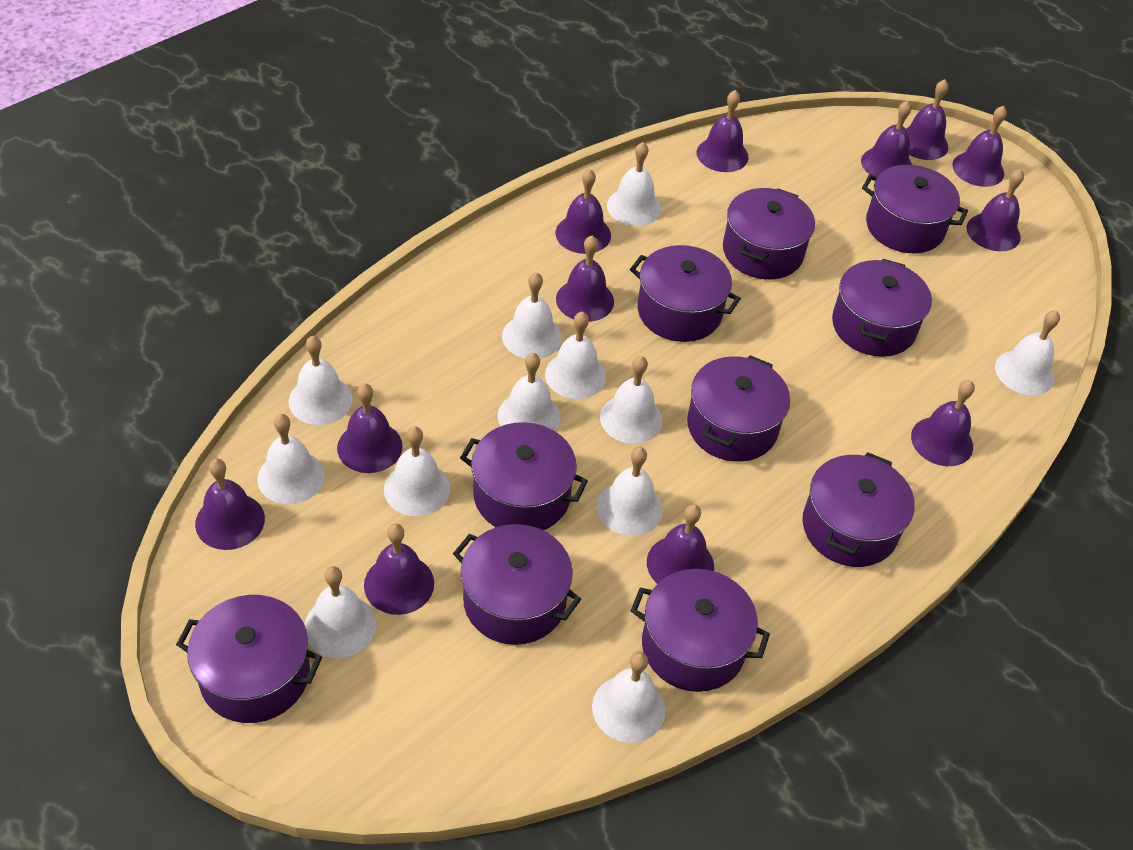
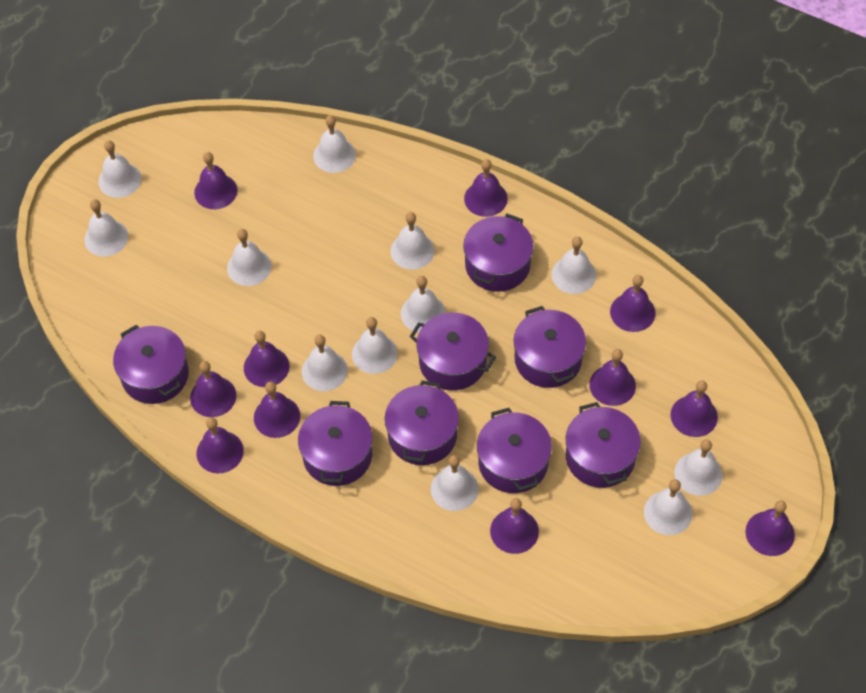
purple bell: 12 -> 11
purple pot: 10 -> 8

